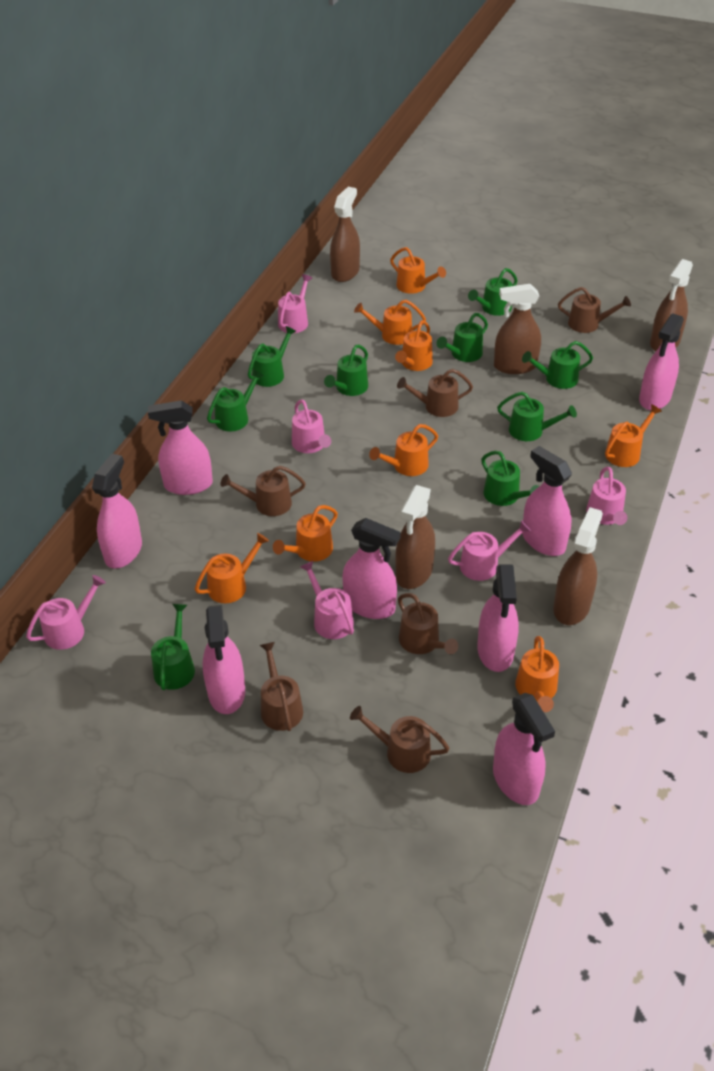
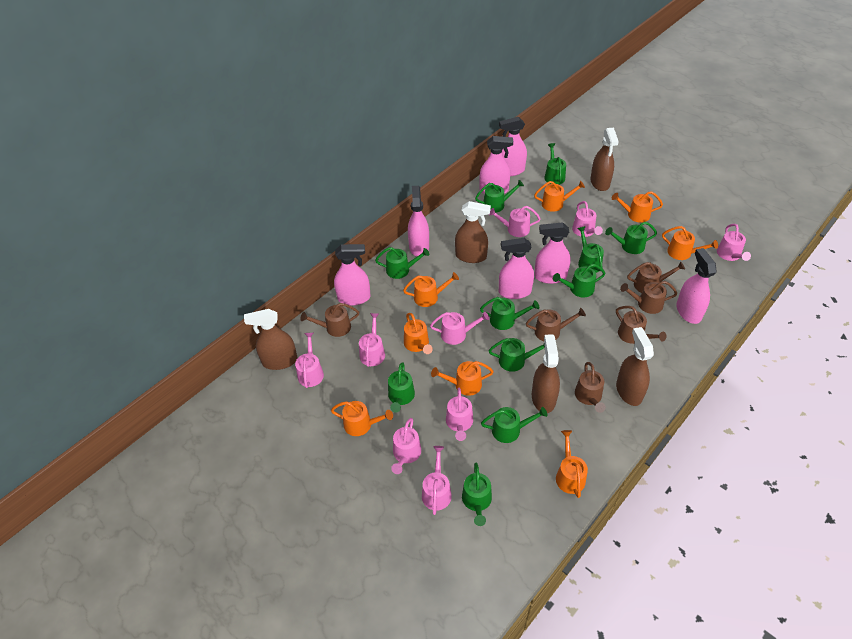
green watering can: 9 -> 11
pink spray bottle: 8 -> 7
pink watering can: 6 -> 9

